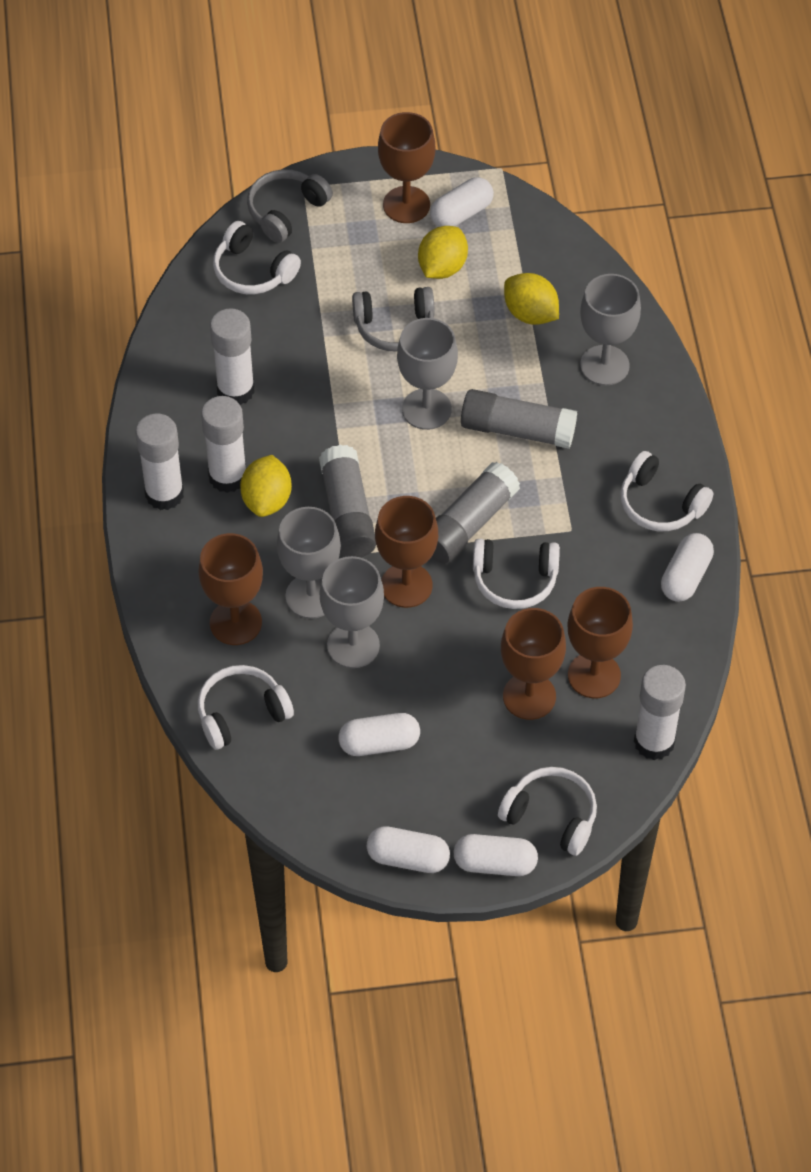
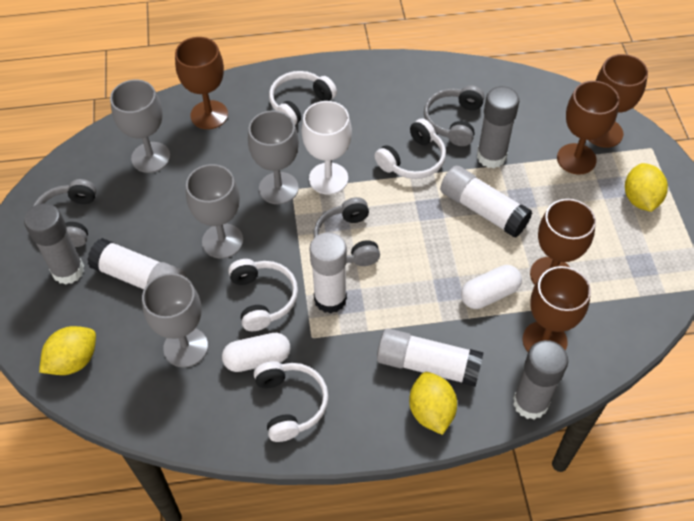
grey headphones: 2 -> 3
white capsule: 5 -> 2
white goblet: 0 -> 1
white headphones: 5 -> 4

